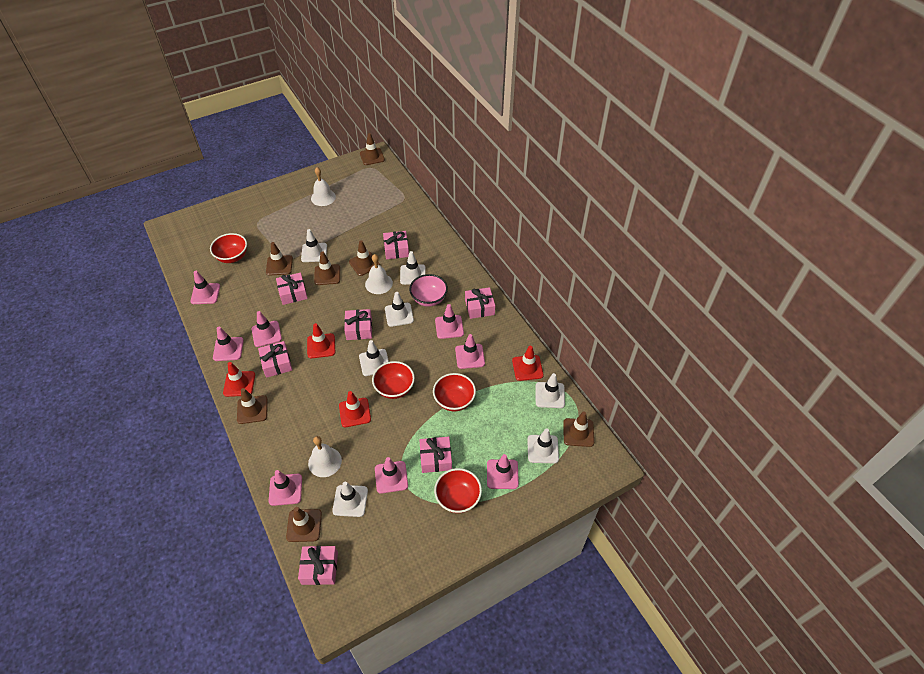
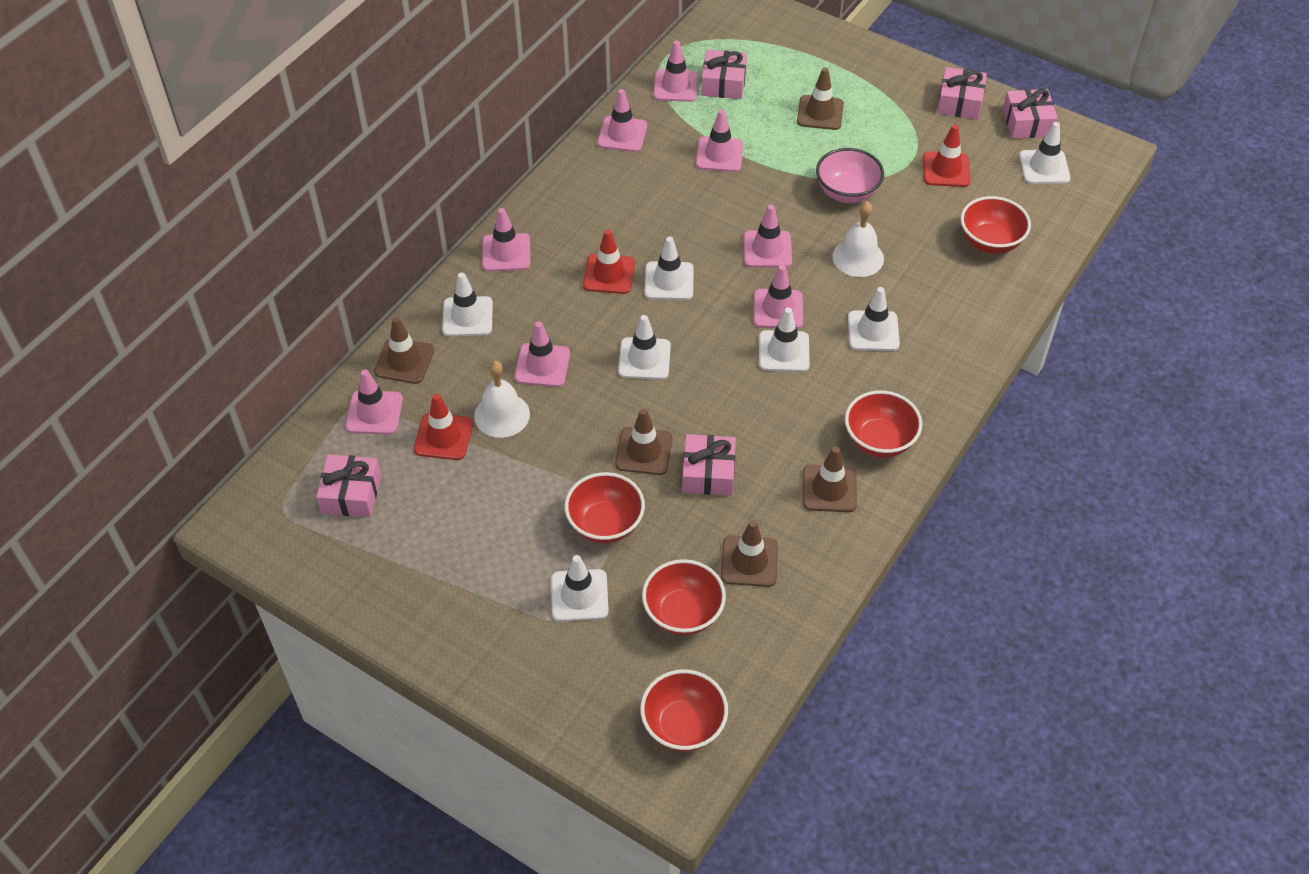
brown traffic cone: 7 -> 5
pink gift: 7 -> 5
red bowl: 4 -> 5
red traffic cone: 4 -> 3
white bell: 3 -> 2

